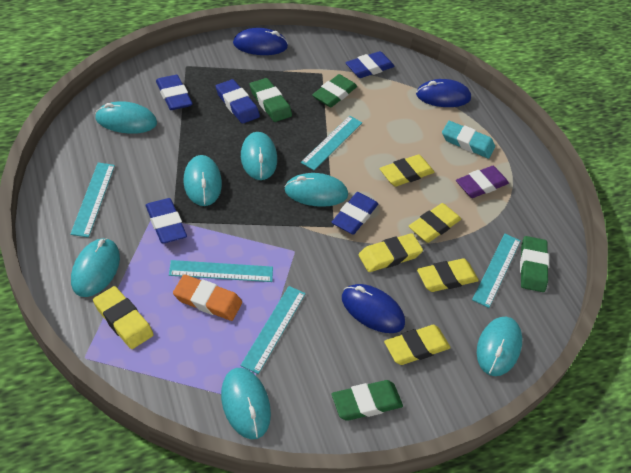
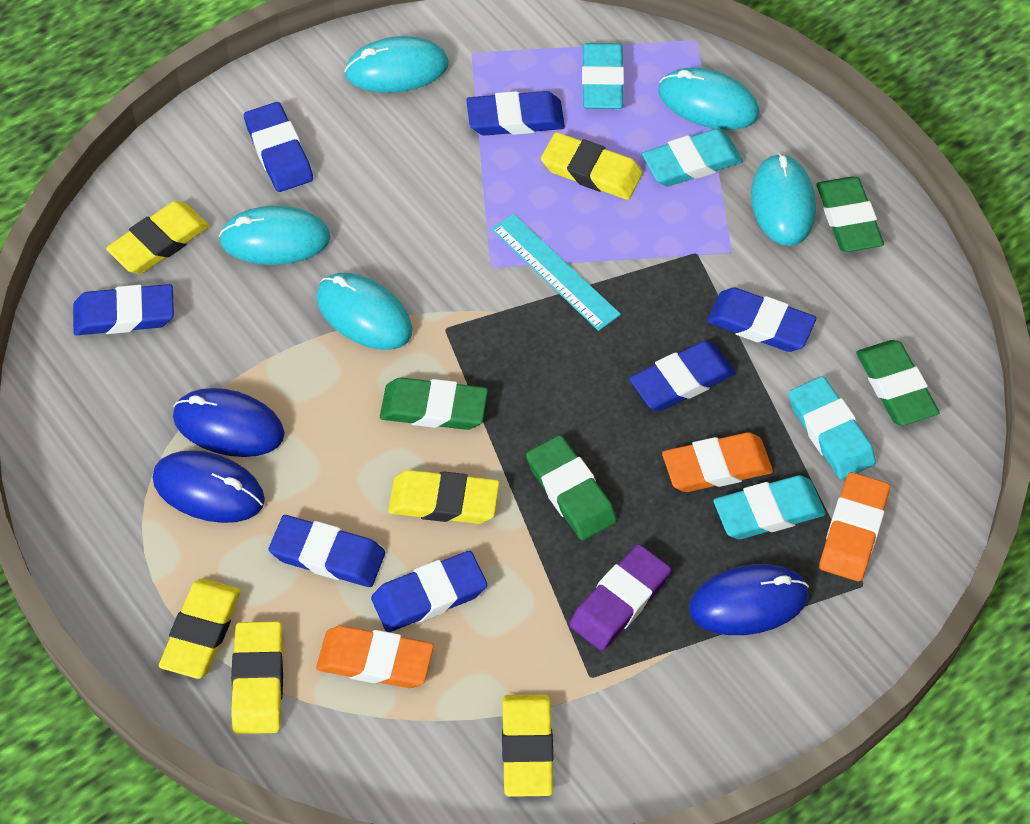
blue eraser: 5 -> 7
orange eraser: 1 -> 3
turquoise eraser: 1 -> 4
turquoise mouse: 7 -> 5
turquoise ruler: 5 -> 1

